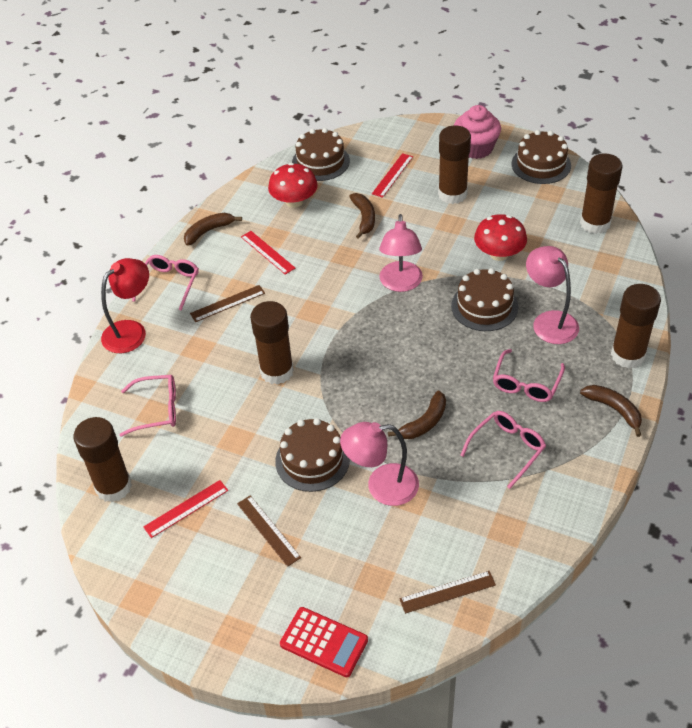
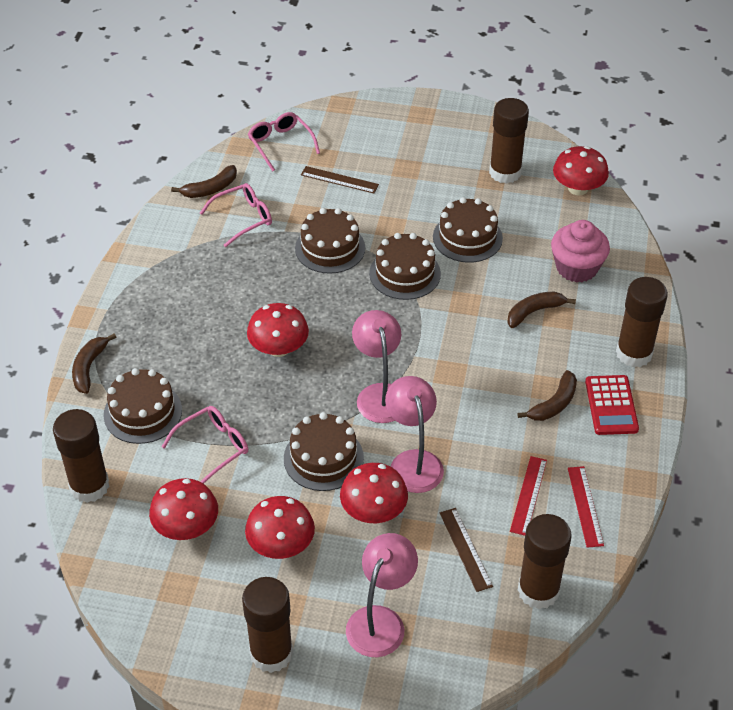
brown cake: 4 -> 5
brown ruler: 3 -> 2
pink glasses: 4 -> 3
red lamp: 1 -> 0
red mushroom: 2 -> 5
red ruler: 3 -> 2

